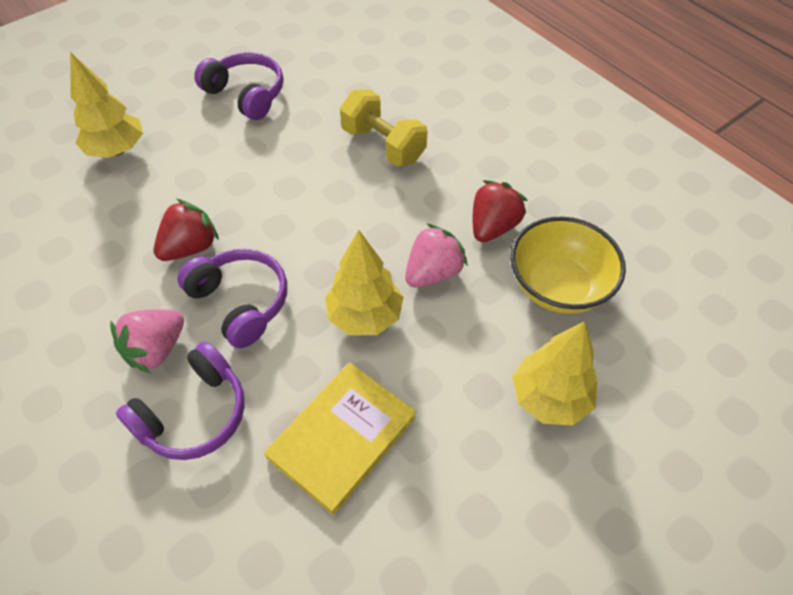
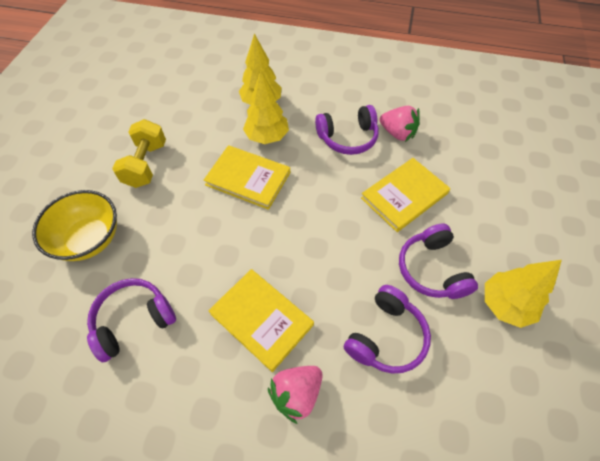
purple headphones: 3 -> 4
red strawberry: 2 -> 0
yellow book: 1 -> 3

